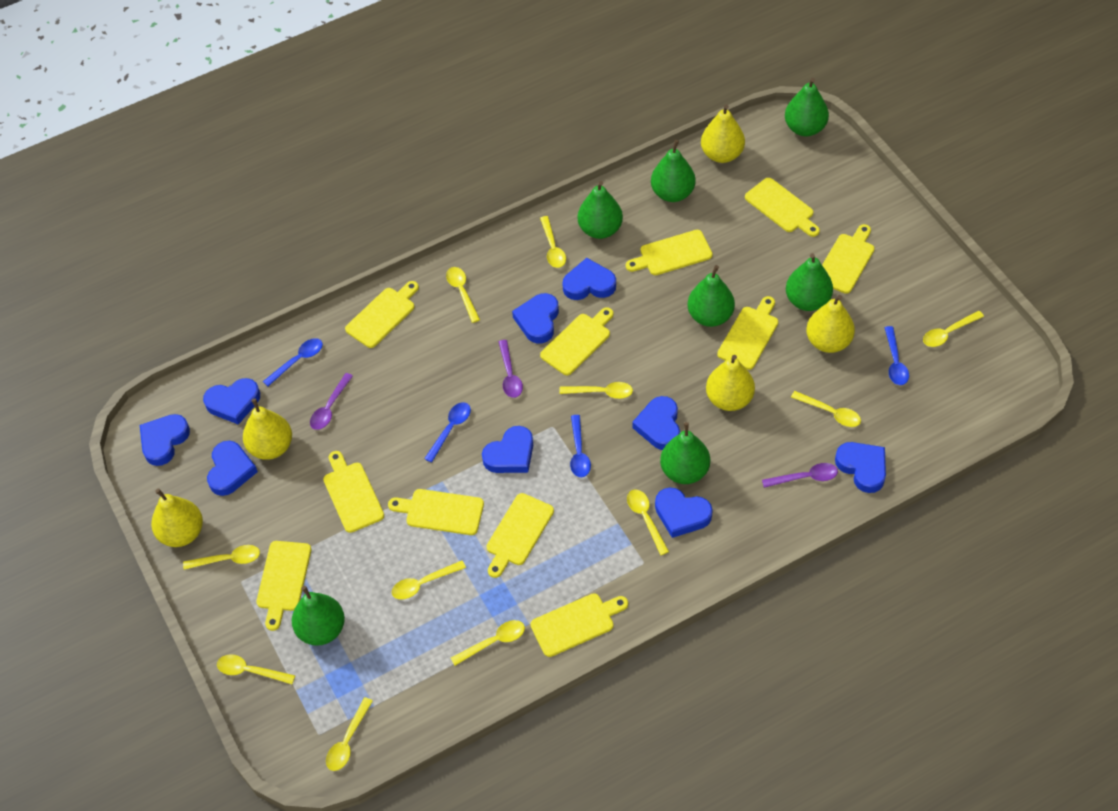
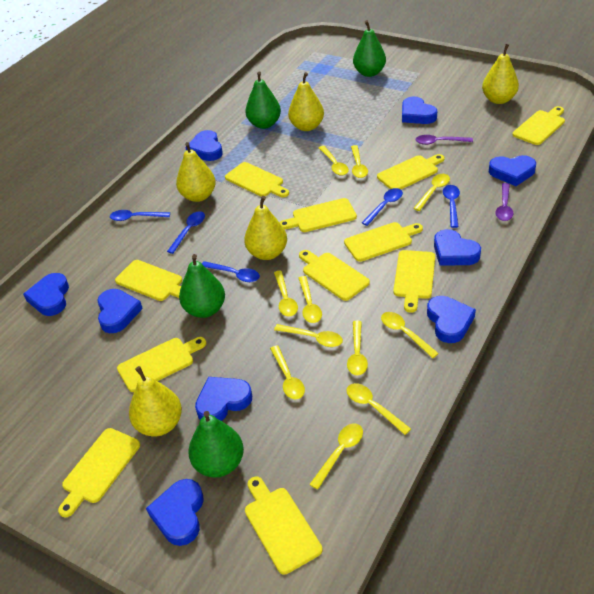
blue spoon: 4 -> 5
green pear: 7 -> 4
purple spoon: 3 -> 2

